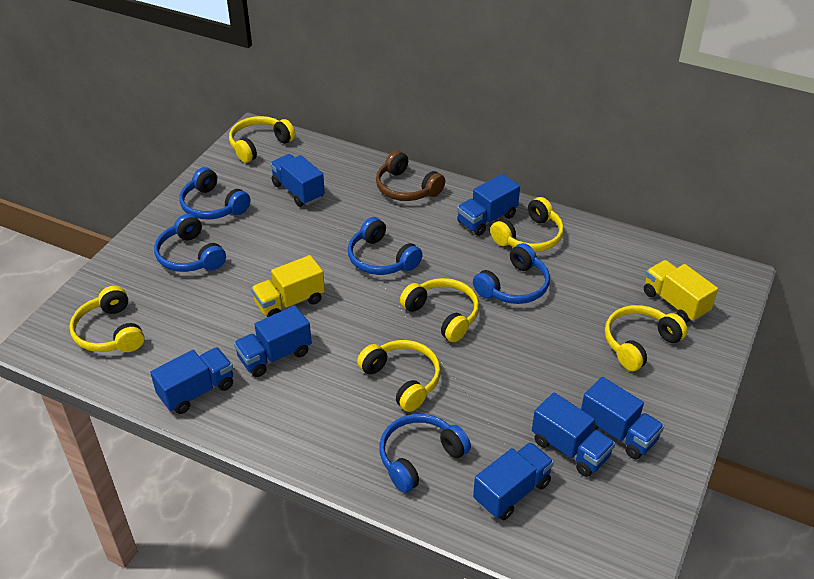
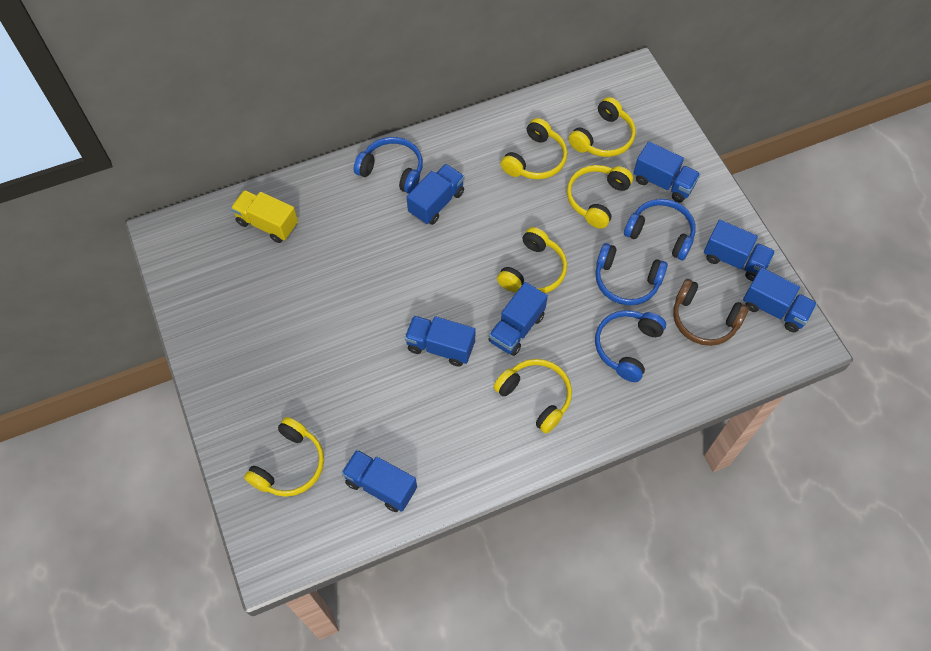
blue headphones: 5 -> 4
yellow truck: 2 -> 1

